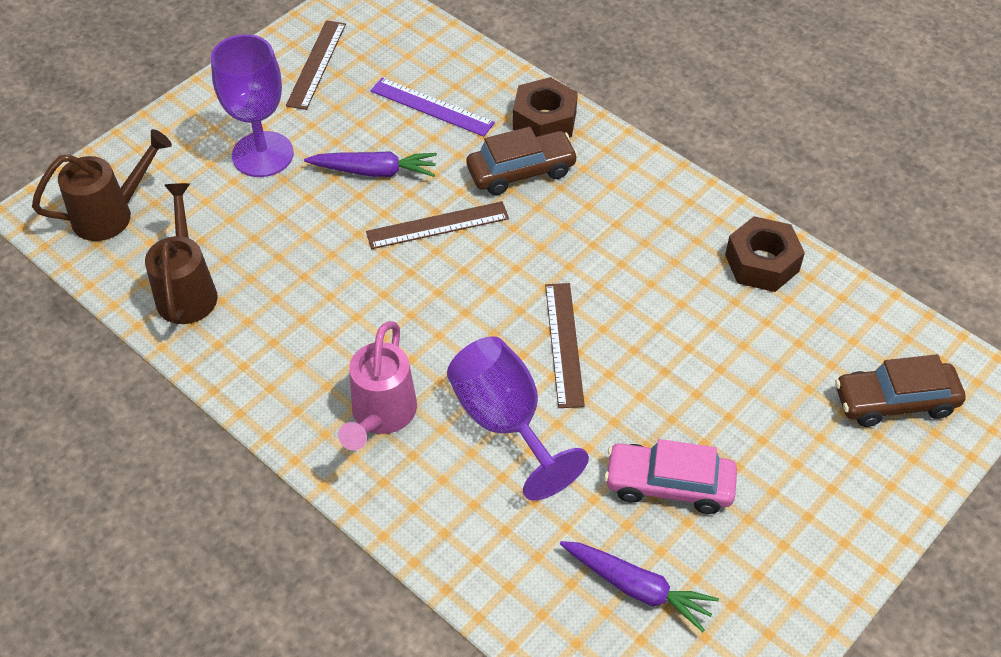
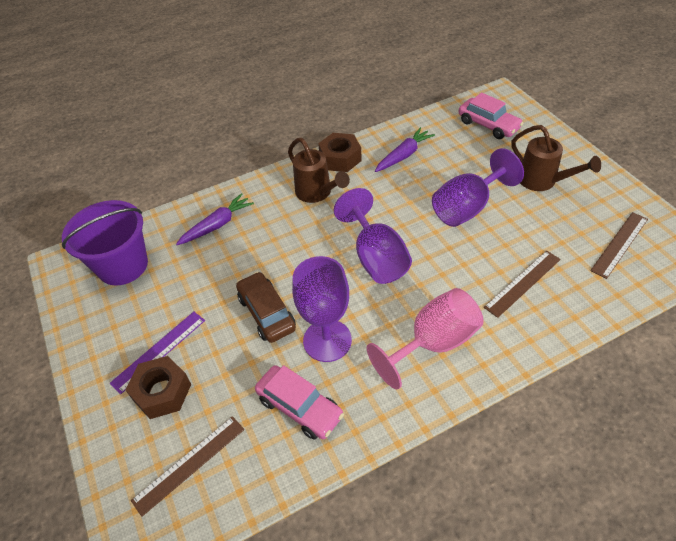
brown car: 2 -> 1
pink car: 1 -> 2
pink goblet: 0 -> 1
pink watering can: 1 -> 0
purple bucket: 0 -> 1
purple goblet: 2 -> 3

